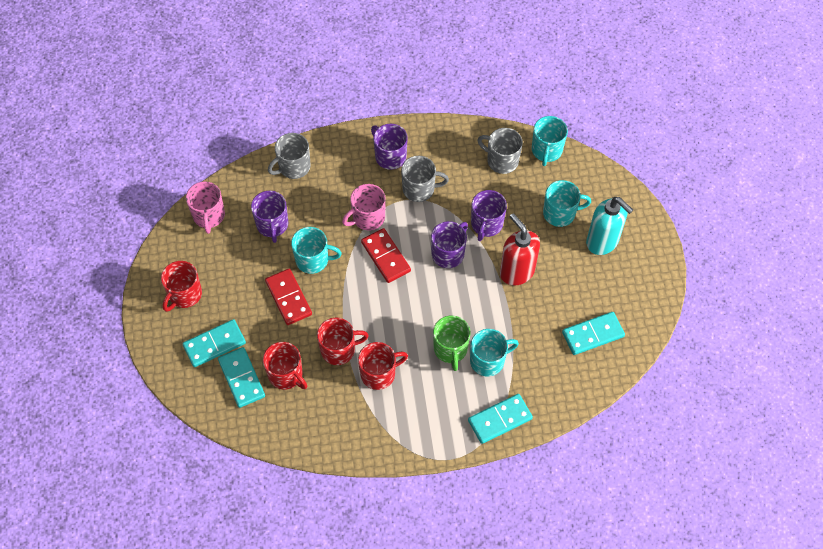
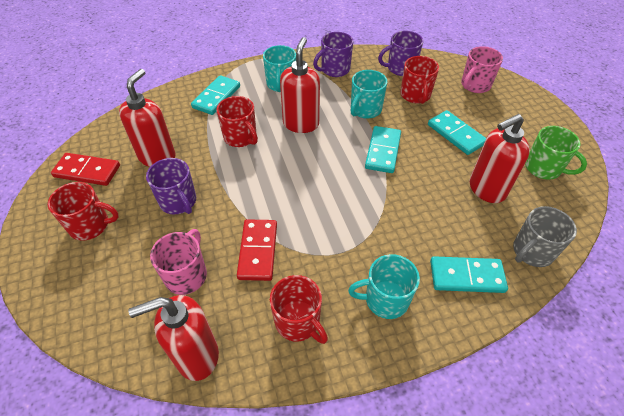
grey mug: 3 -> 1
purple mug: 4 -> 3
red soap dispenser: 1 -> 4
turquoise mug: 4 -> 3
turquoise soap dispenser: 1 -> 0

